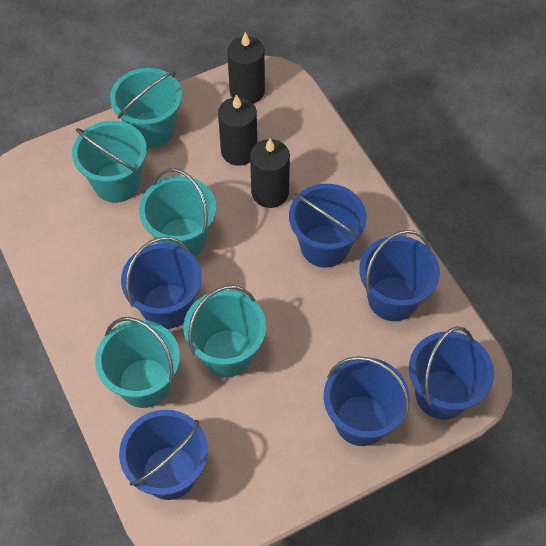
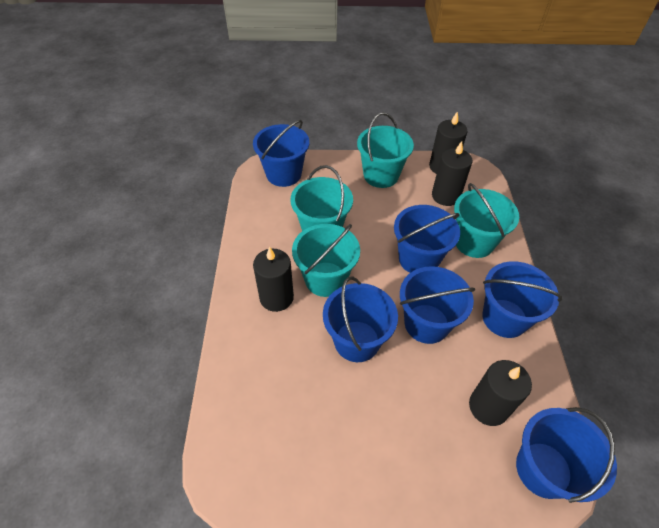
black candle: 3 -> 4
turquoise bucket: 5 -> 4

